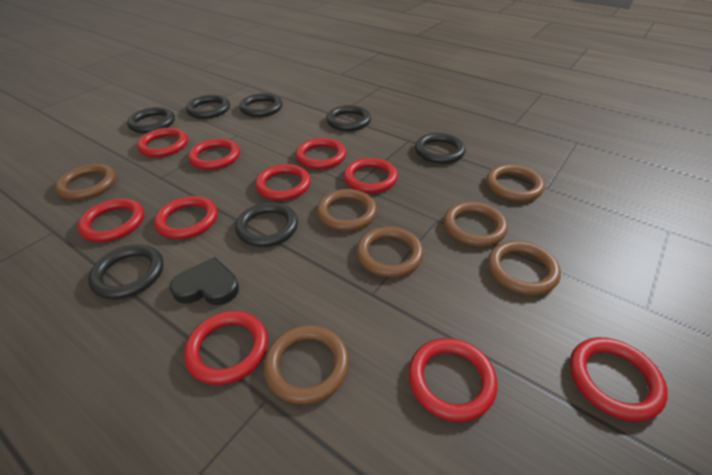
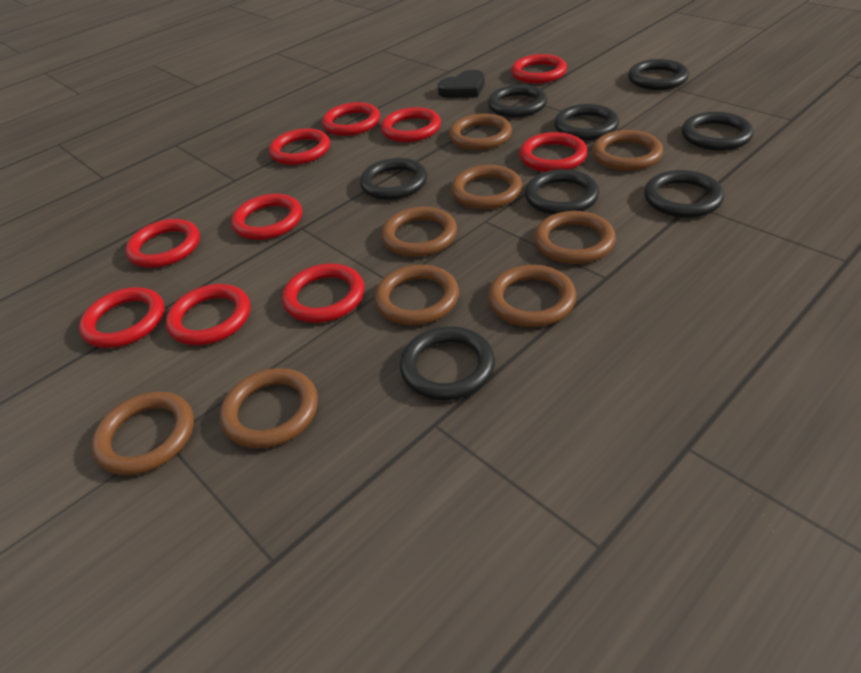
black ring: 7 -> 8
brown ring: 7 -> 9

